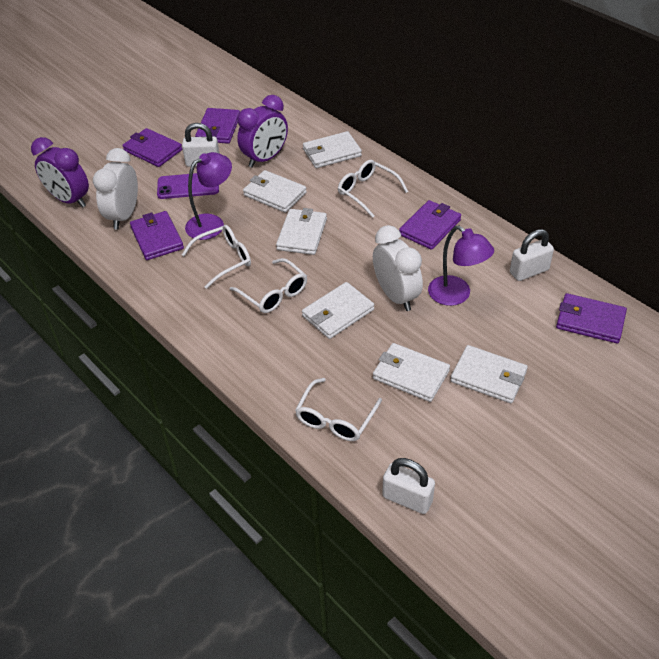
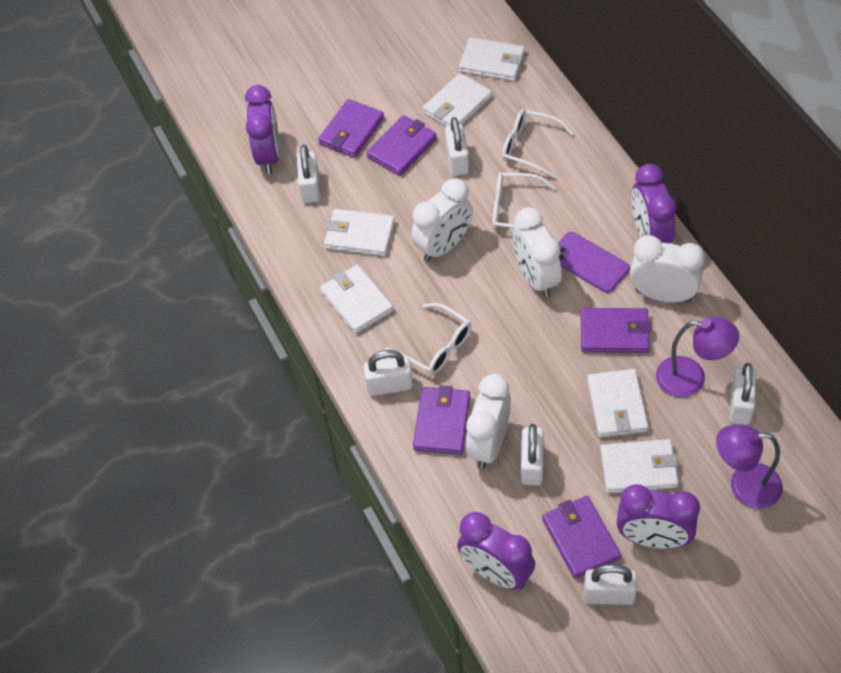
purple clock: 2 -> 4
white clock: 2 -> 4
white glasses: 4 -> 3
white padlock: 3 -> 6

